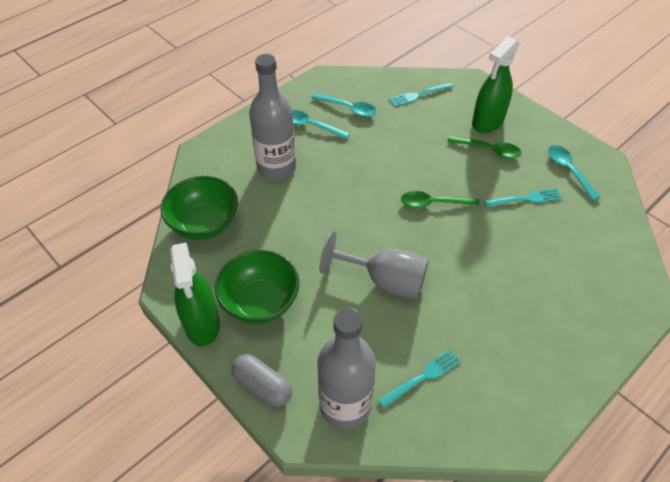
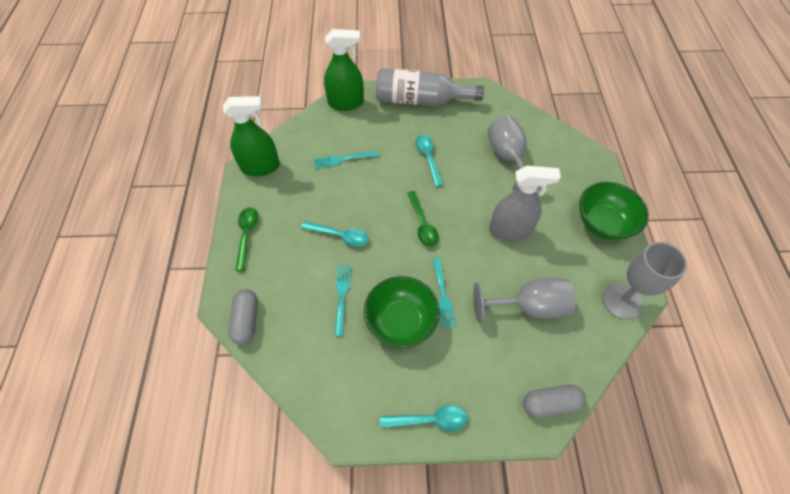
grey bottle: 2 -> 1
grey capsule: 1 -> 2
grey goblet: 1 -> 3
grey spray bottle: 0 -> 1

